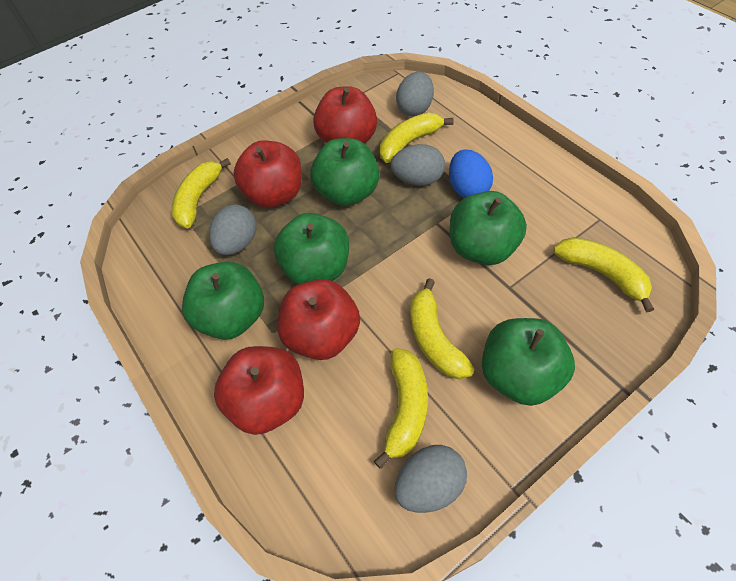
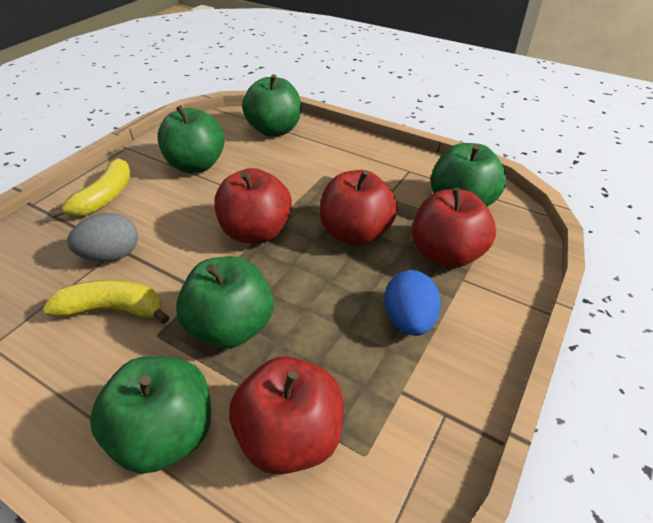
grey egg: 4 -> 1
yellow banana: 5 -> 2

